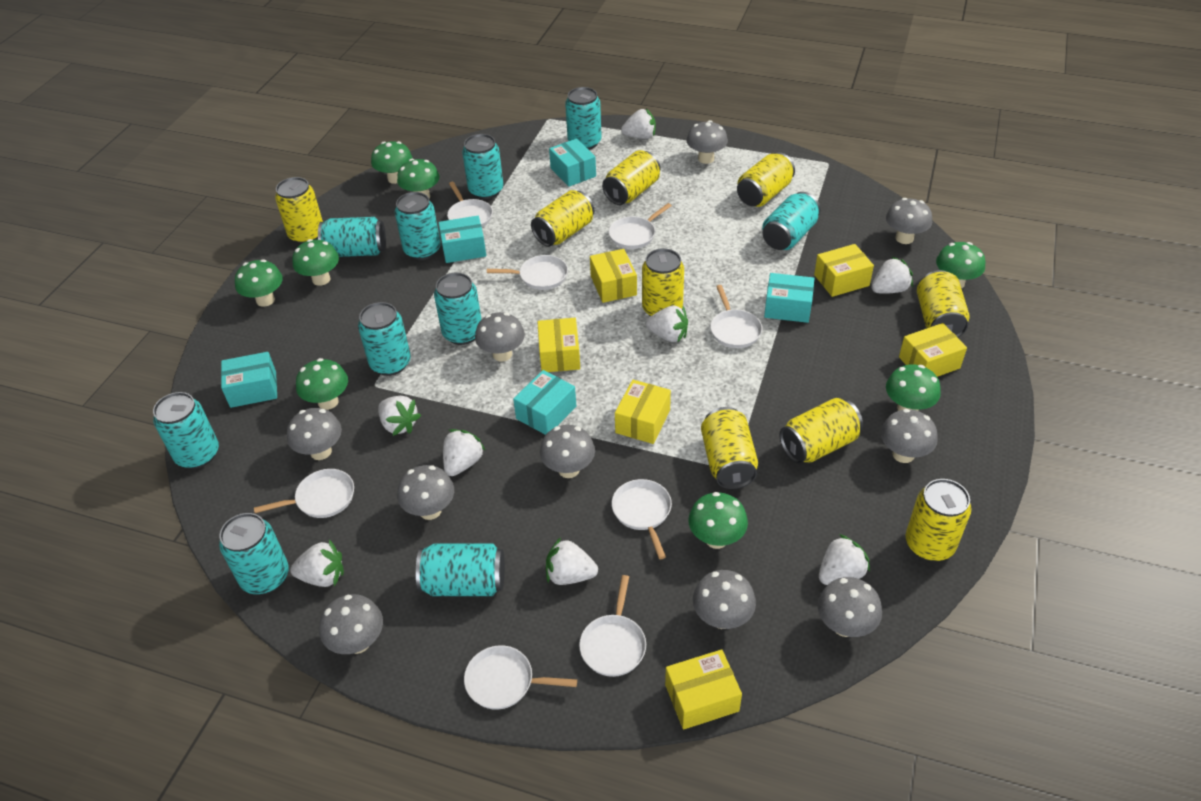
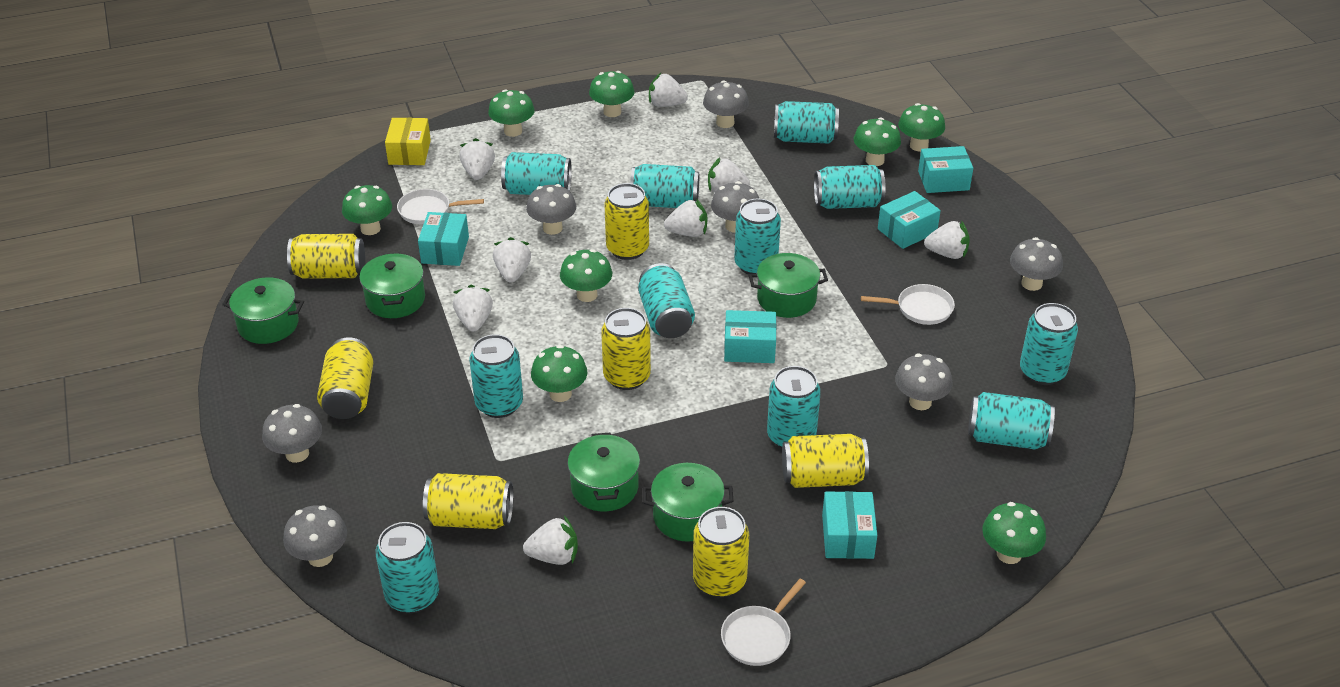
green pot: 0 -> 5
grey mushroom: 10 -> 7
turquoise can: 10 -> 11
white pan: 8 -> 3
yellow box: 6 -> 1
yellow can: 9 -> 7

